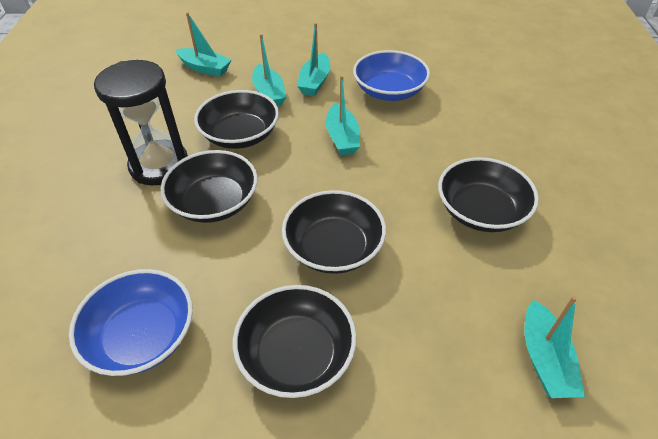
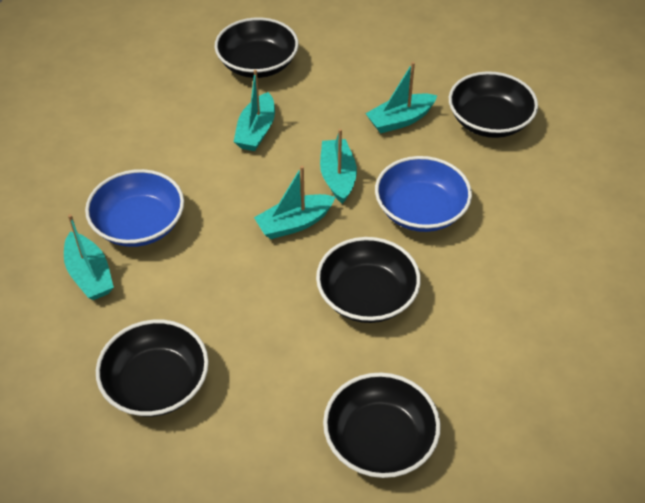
black hourglass: 1 -> 0

